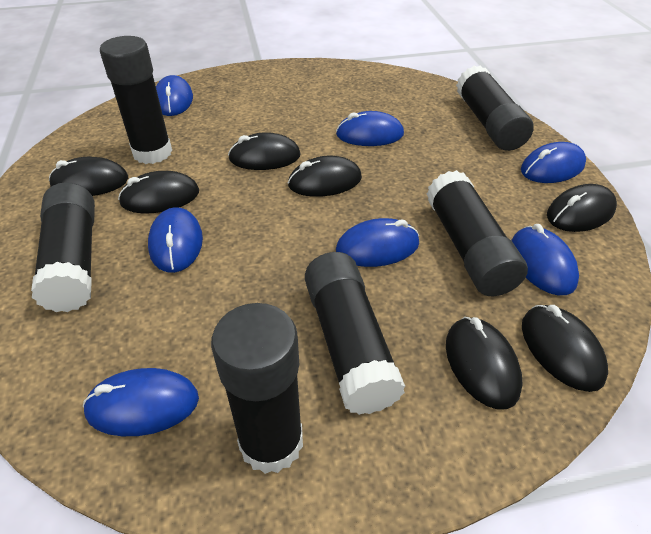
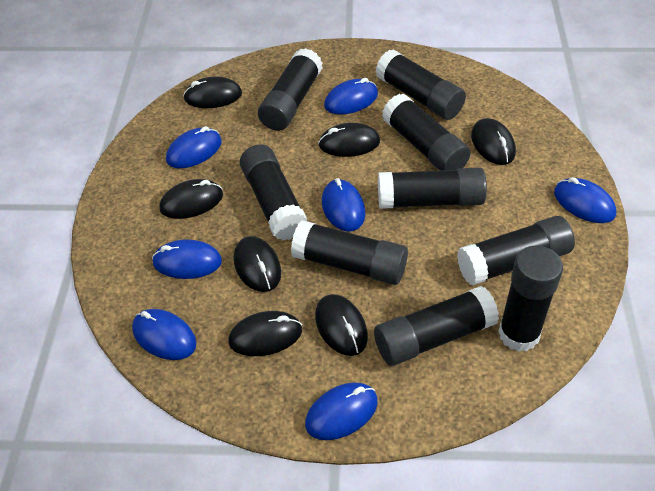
black glue stick: 6 -> 9

